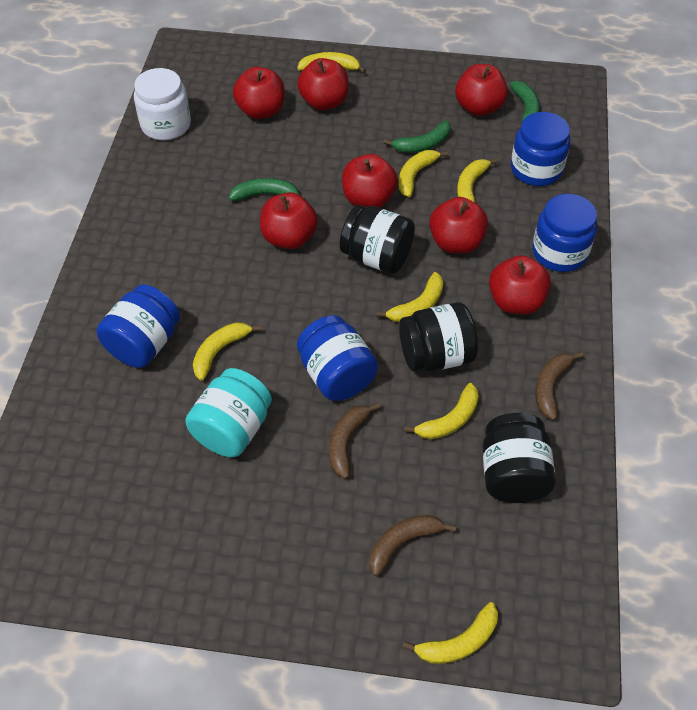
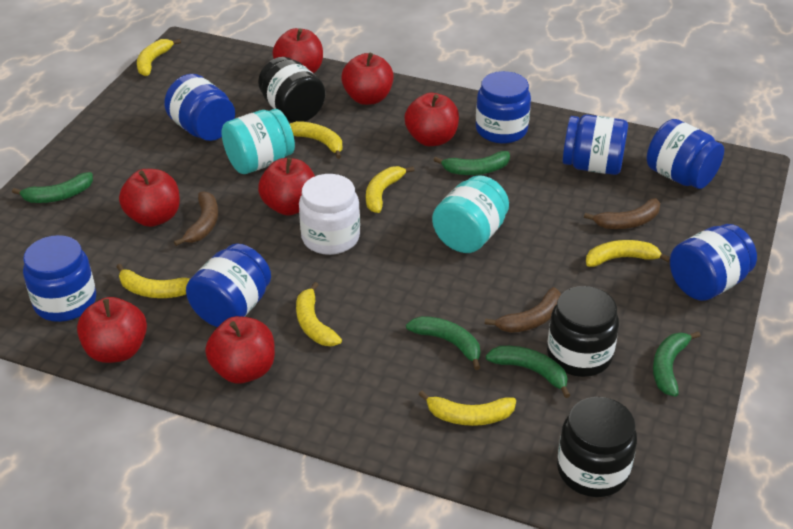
blue jar: 4 -> 7
green banana: 3 -> 5
turquoise jar: 1 -> 2

